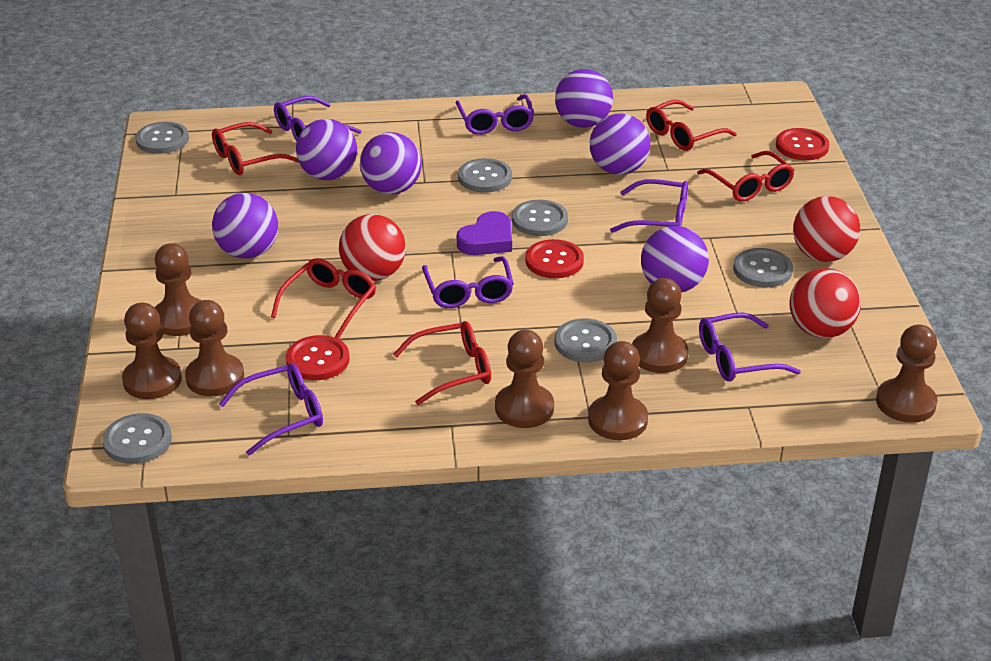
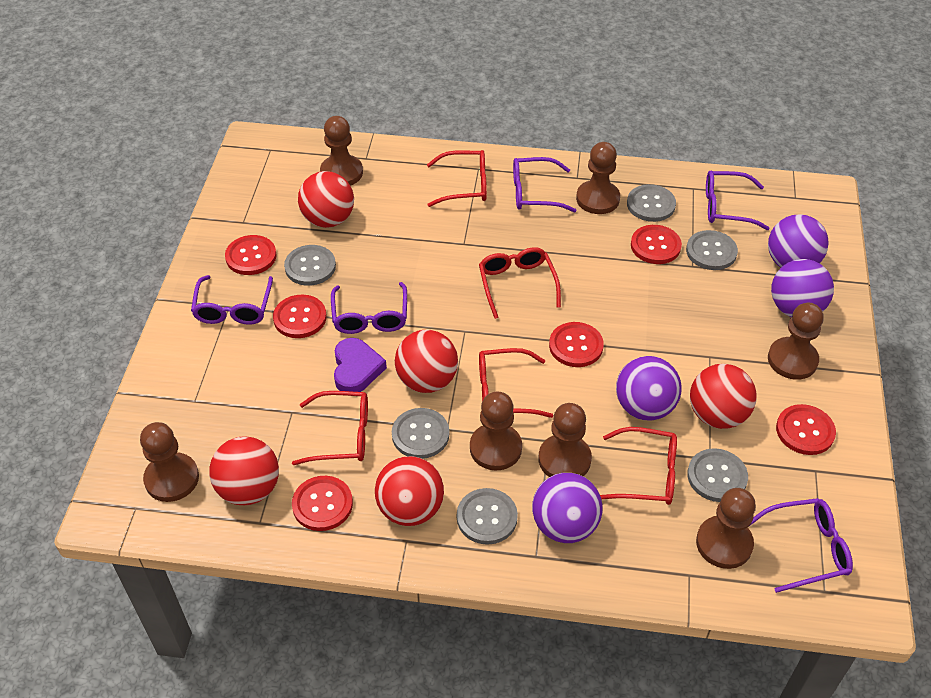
purple ball: 6 -> 4
purple glasses: 6 -> 5
red ball: 3 -> 5
red button: 3 -> 6

